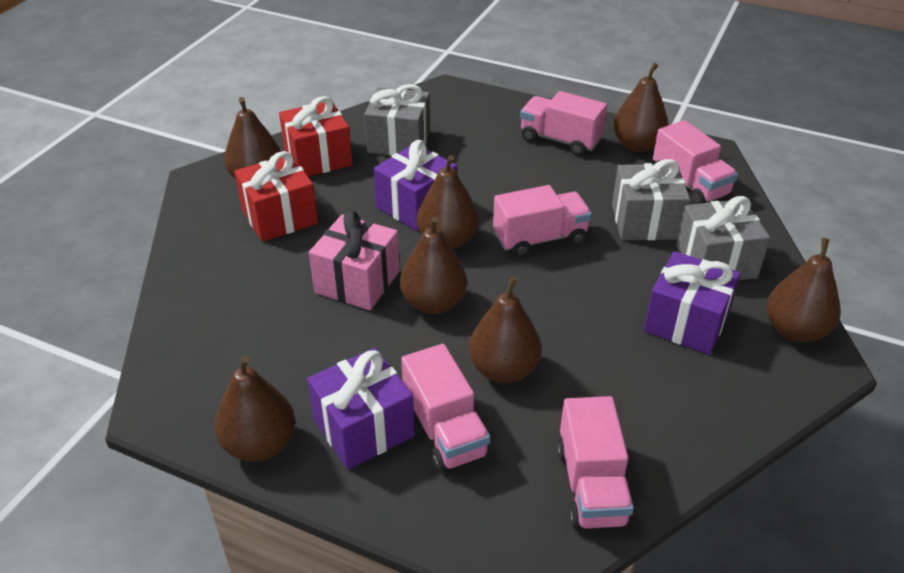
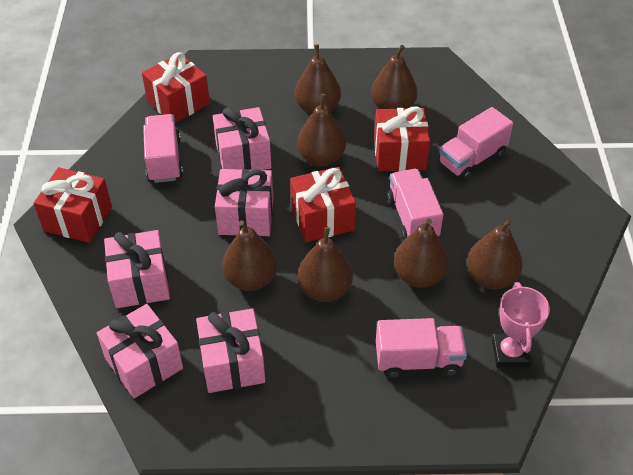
grey gift: 3 -> 0
pink gift: 1 -> 5
pink trophy: 0 -> 1
pink truck: 5 -> 4
purple gift: 3 -> 0
red gift: 2 -> 4

